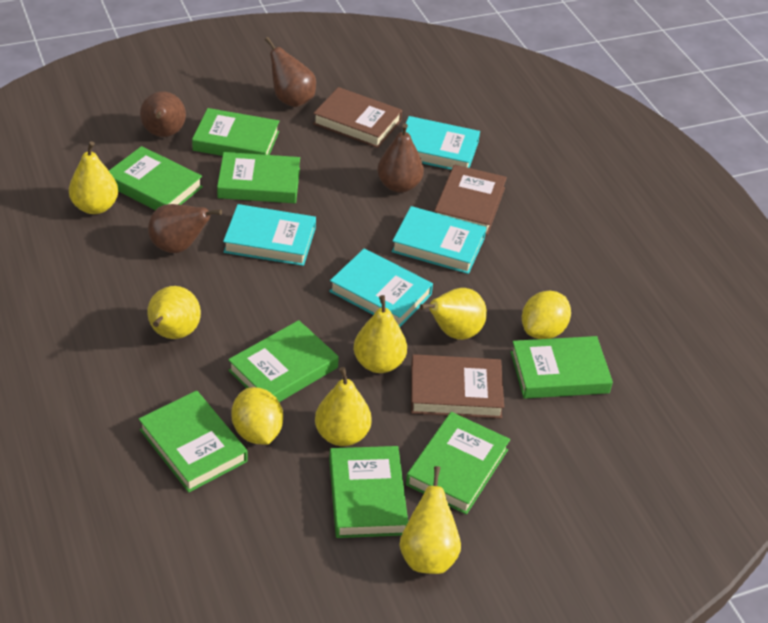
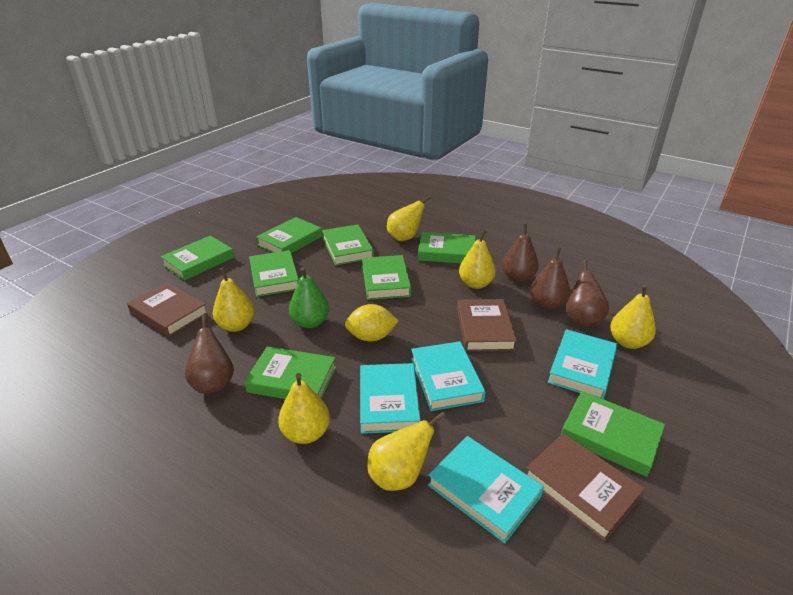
green pear: 0 -> 1
yellow lemon: 2 -> 1

